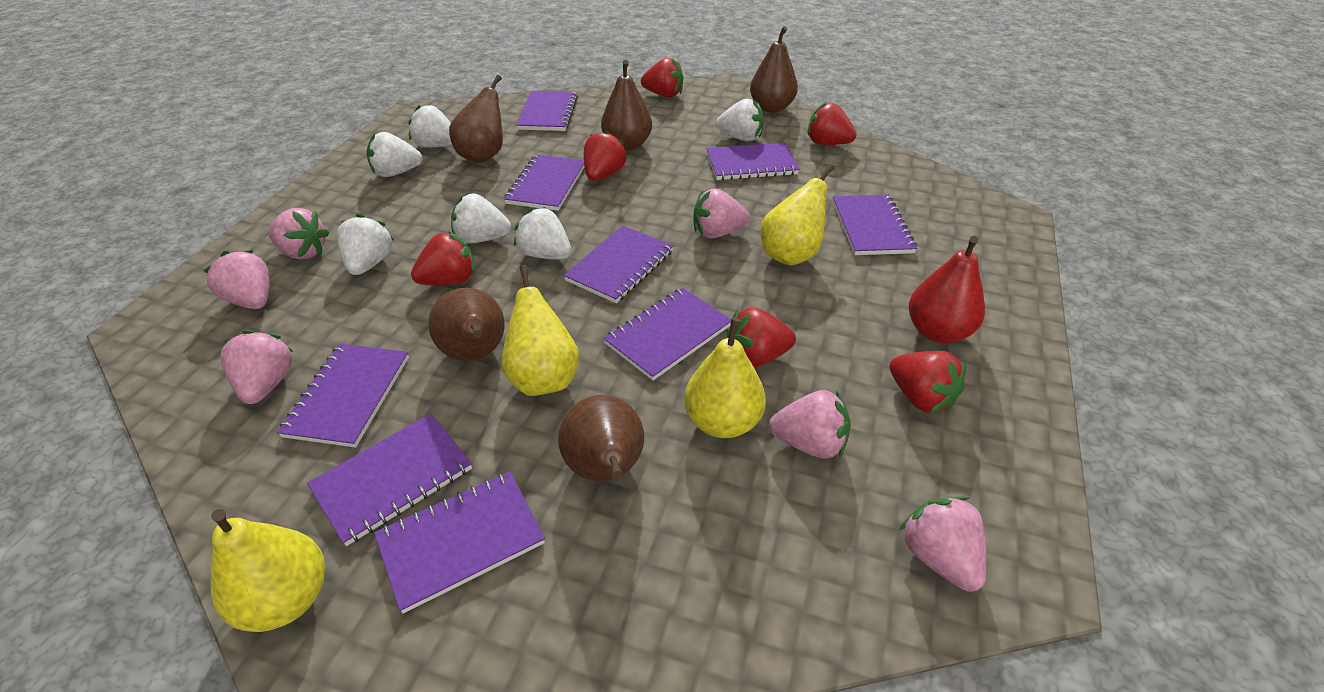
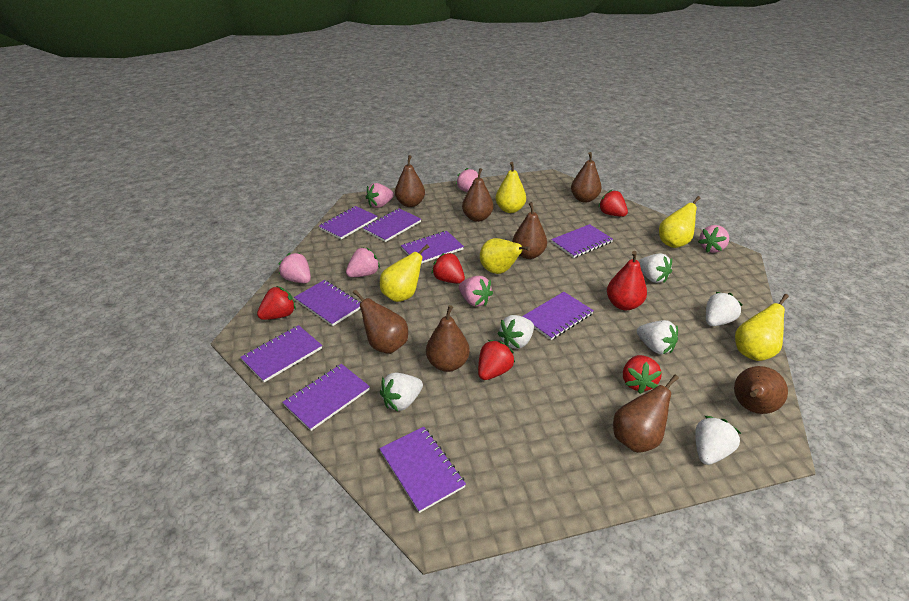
brown pear: 5 -> 8
red strawberry: 6 -> 5
yellow pear: 4 -> 5

